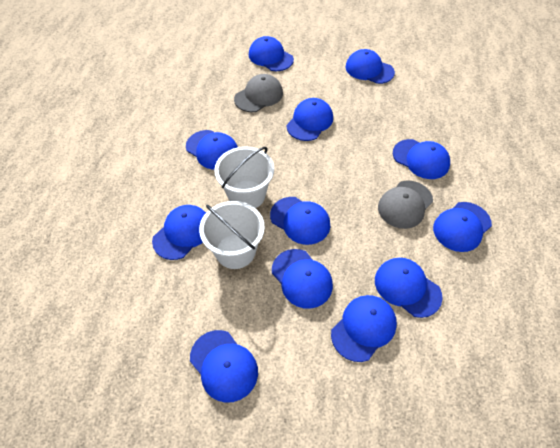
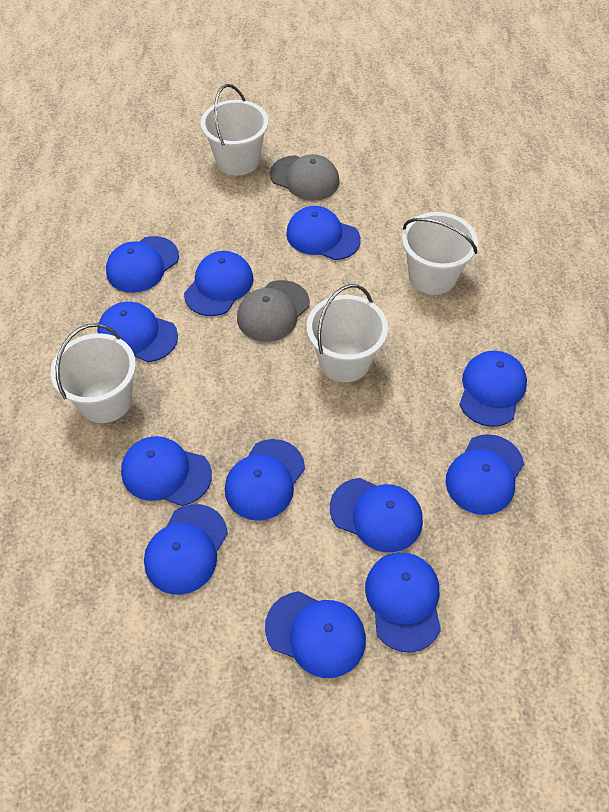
white bucket: 2 -> 4

